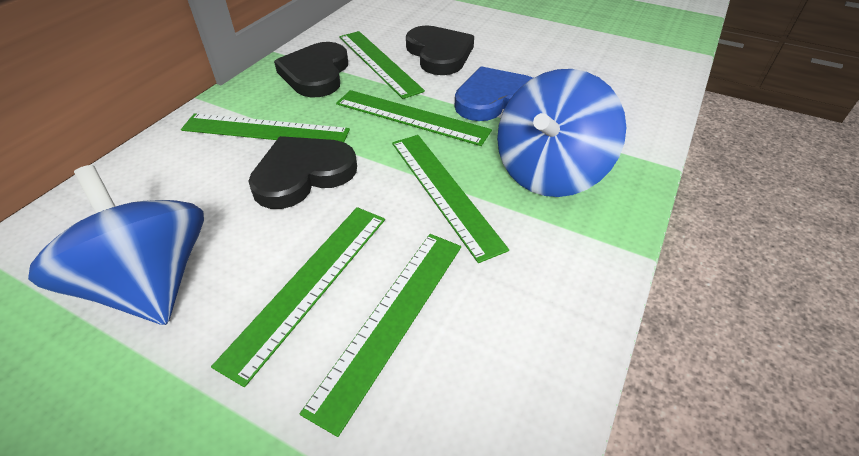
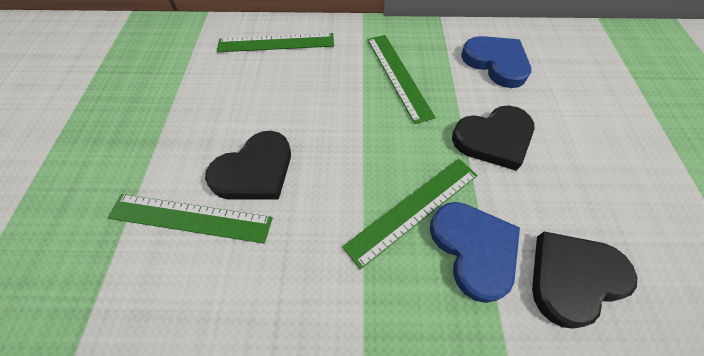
blue heart: 1 -> 2
blue spinning top: 2 -> 0
green ruler: 6 -> 4

